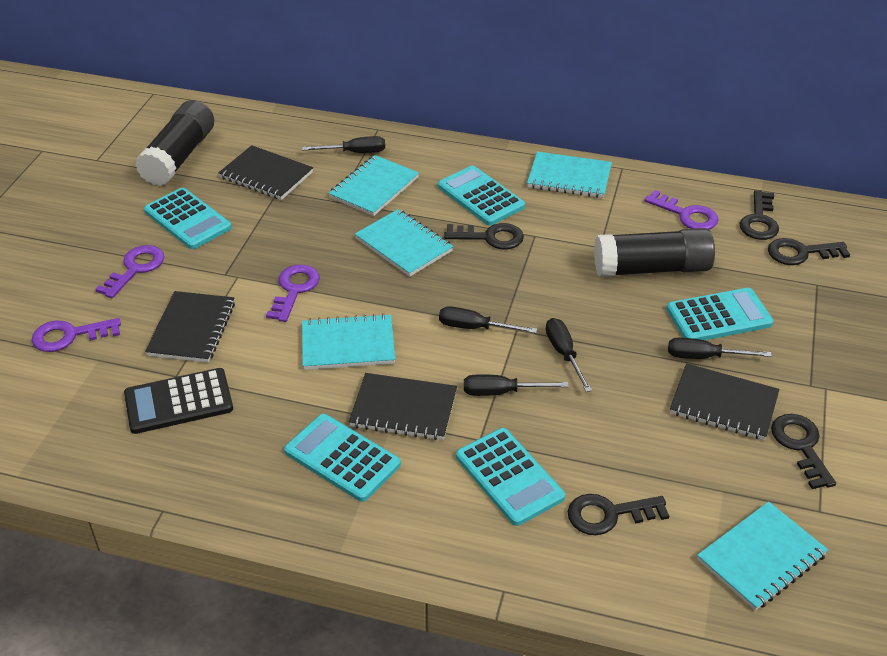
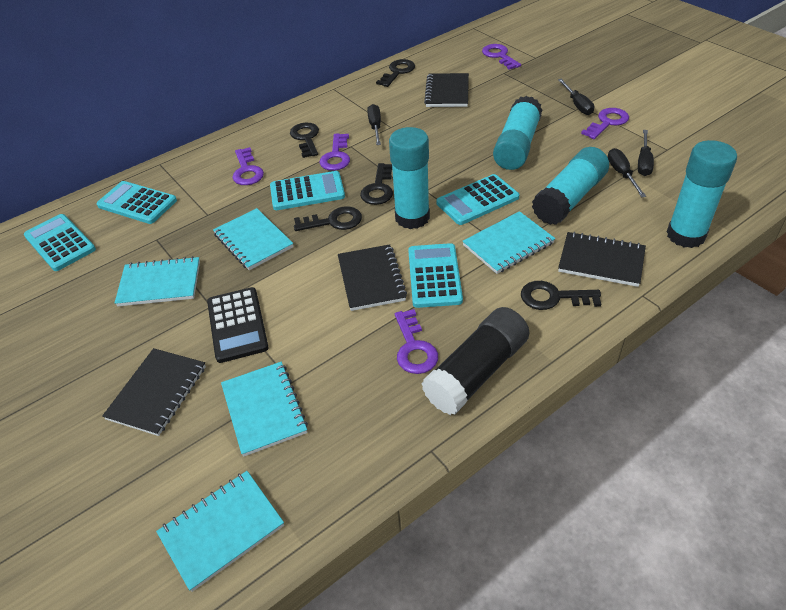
black glue stick: 2 -> 1
black screwdriver: 5 -> 4
purple key: 4 -> 5
turquoise glue stick: 0 -> 4

